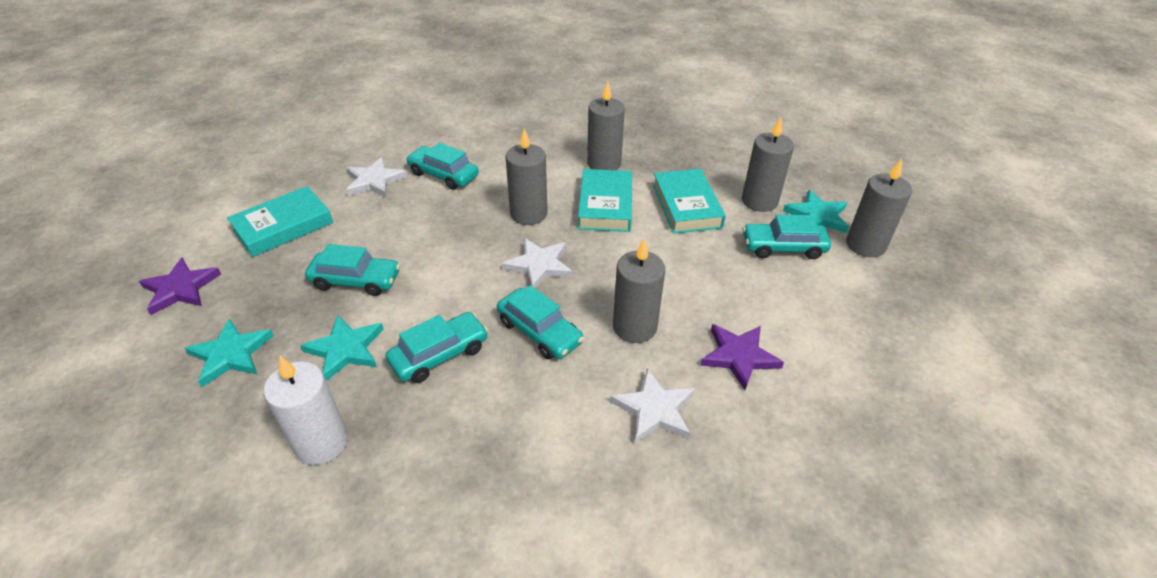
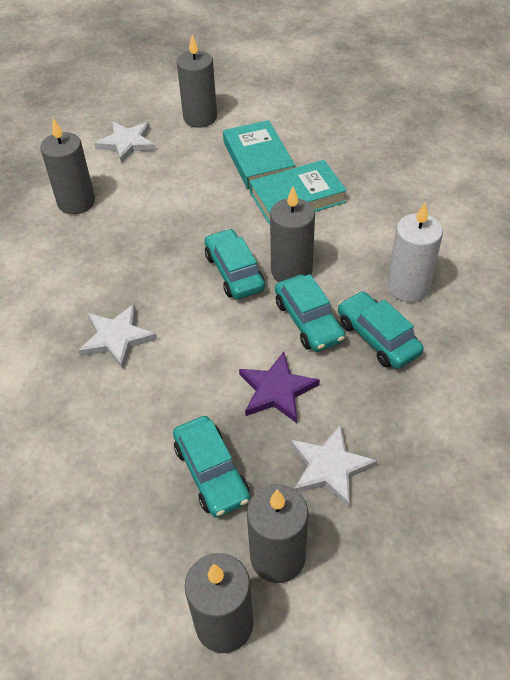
purple star: 2 -> 1
turquoise book: 3 -> 2
turquoise car: 5 -> 4
turquoise star: 3 -> 0

